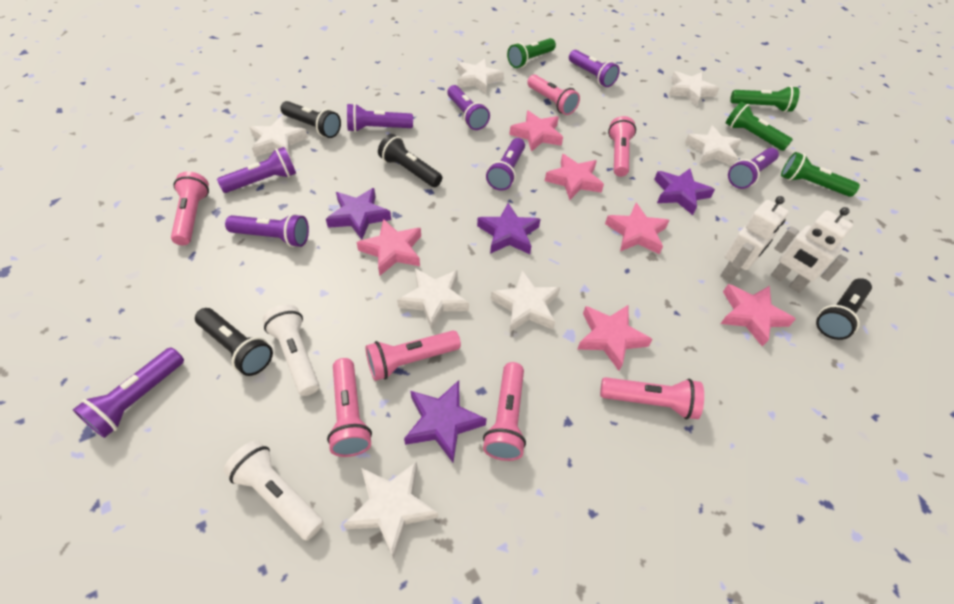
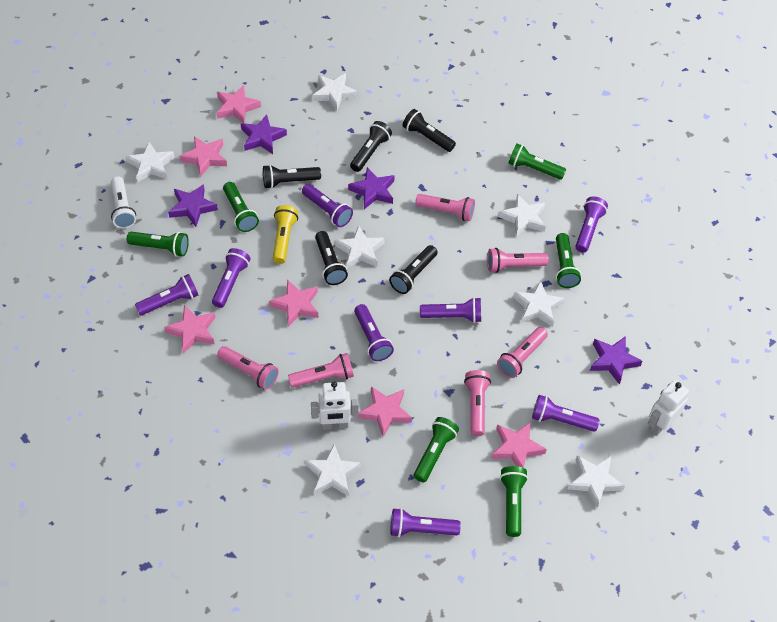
black flashlight: 4 -> 5
green flashlight: 4 -> 6
pink flashlight: 7 -> 6
white flashlight: 2 -> 1
yellow flashlight: 0 -> 1

